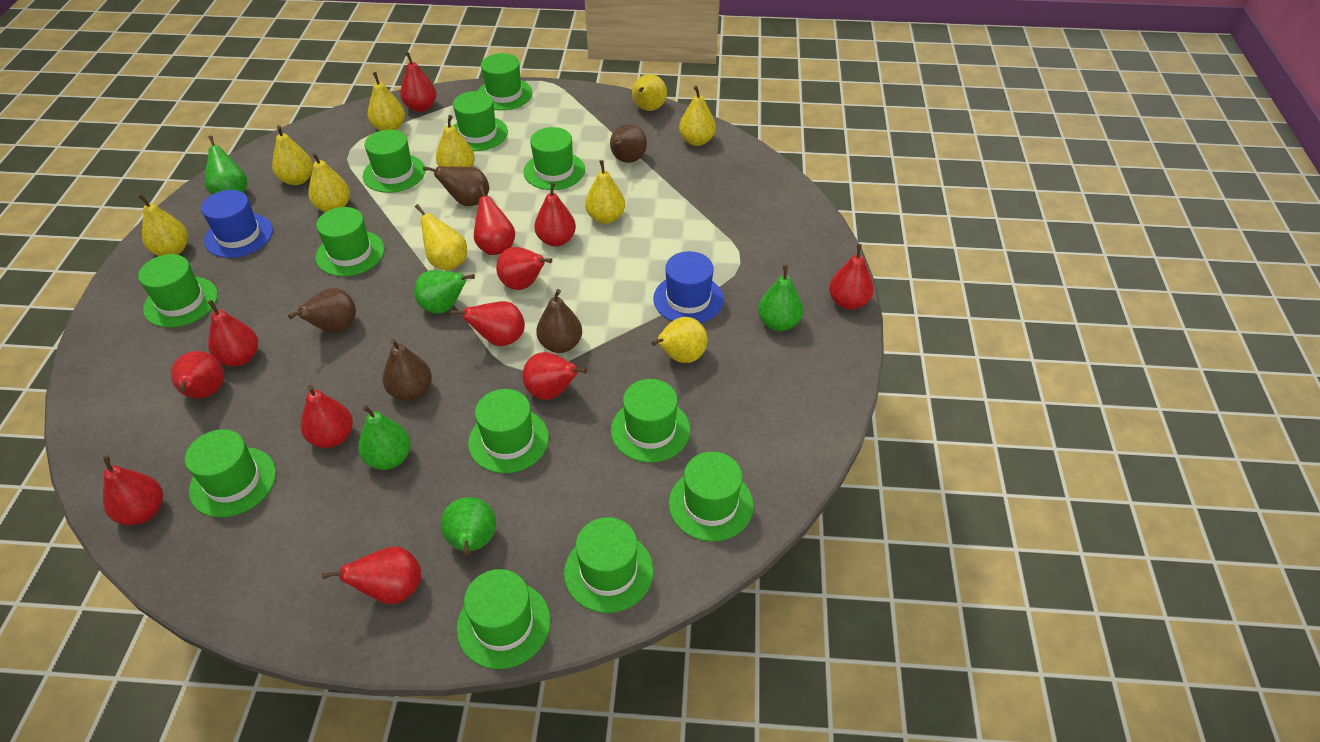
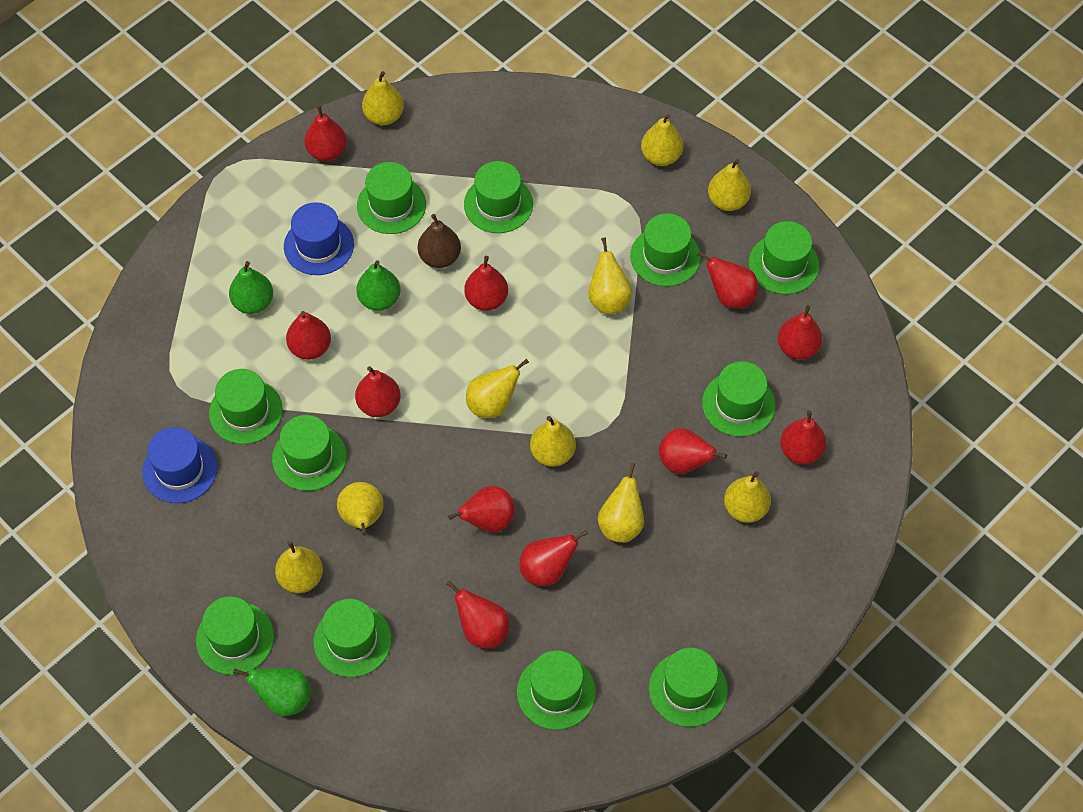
brown pear: 5 -> 1
green hat: 12 -> 11
green pear: 5 -> 3
red pear: 12 -> 11

